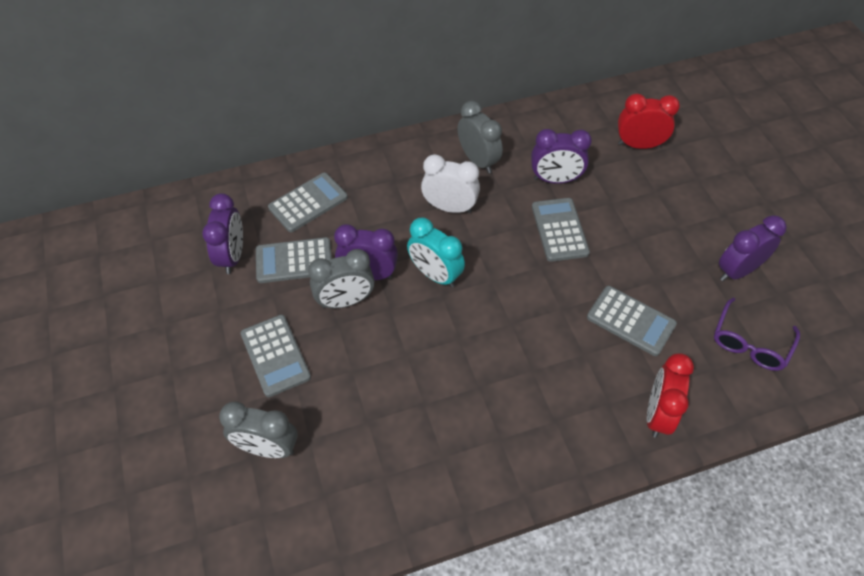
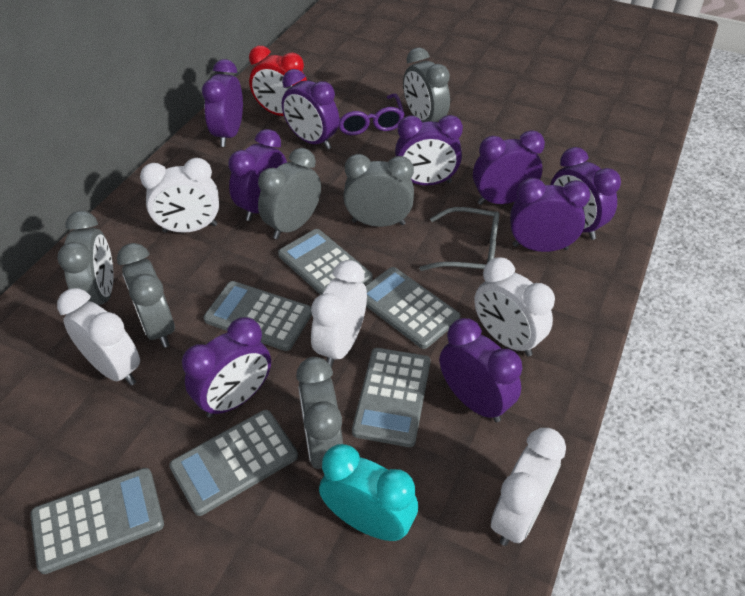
grey calculator: 5 -> 6
grey clock: 3 -> 6
grey glasses: 0 -> 1
purple clock: 4 -> 9
red clock: 2 -> 1
white clock: 1 -> 5

